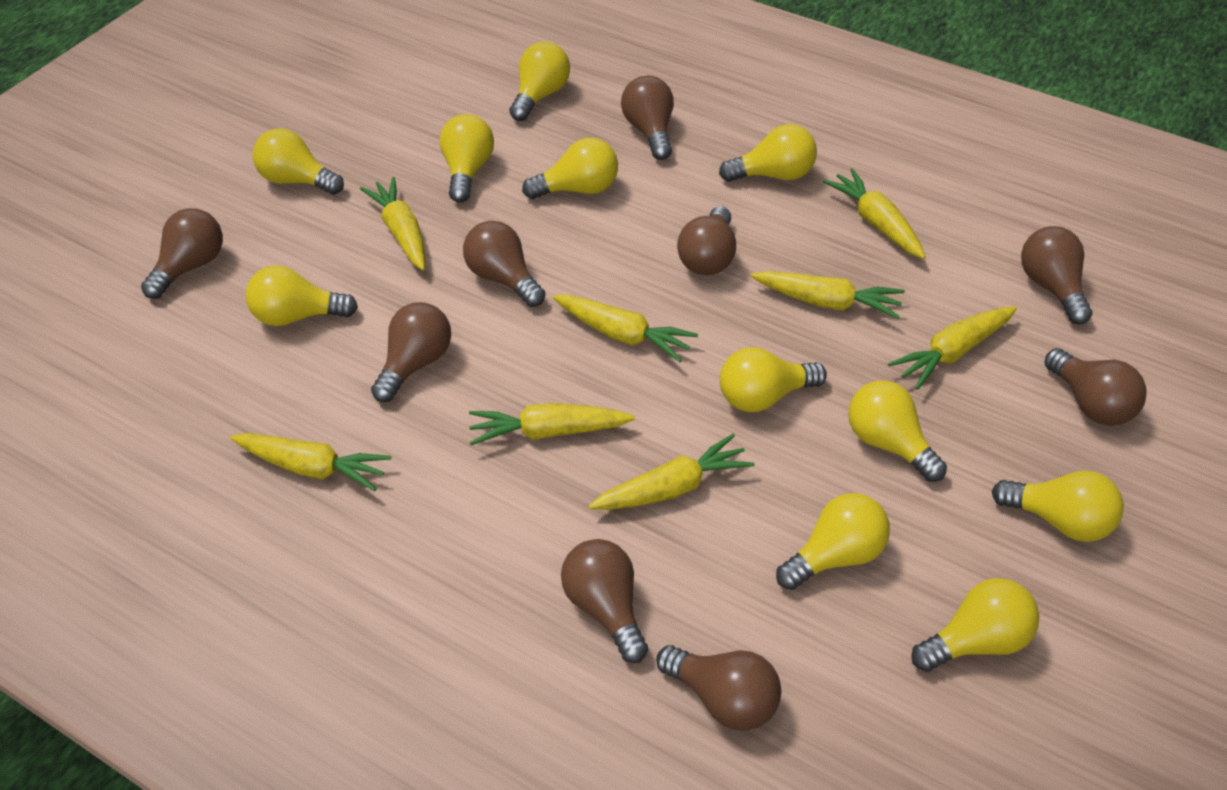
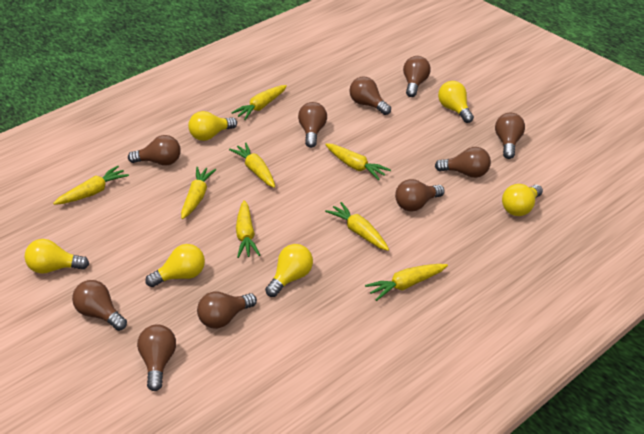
brown light bulb: 9 -> 10
yellow light bulb: 11 -> 6

